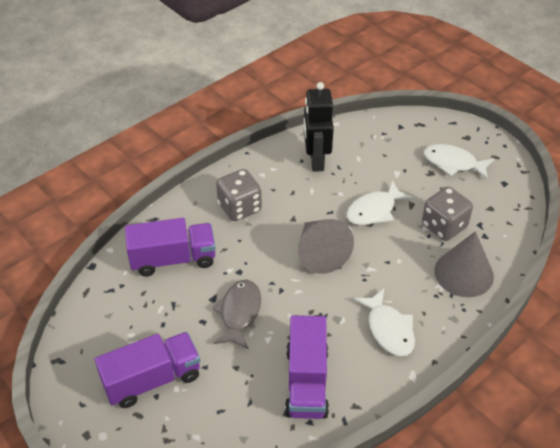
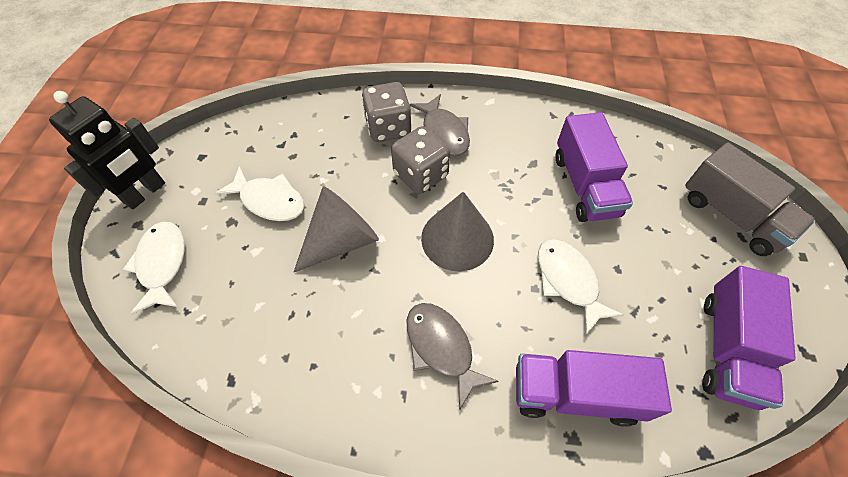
grey fish: 1 -> 2
grey truck: 0 -> 1

